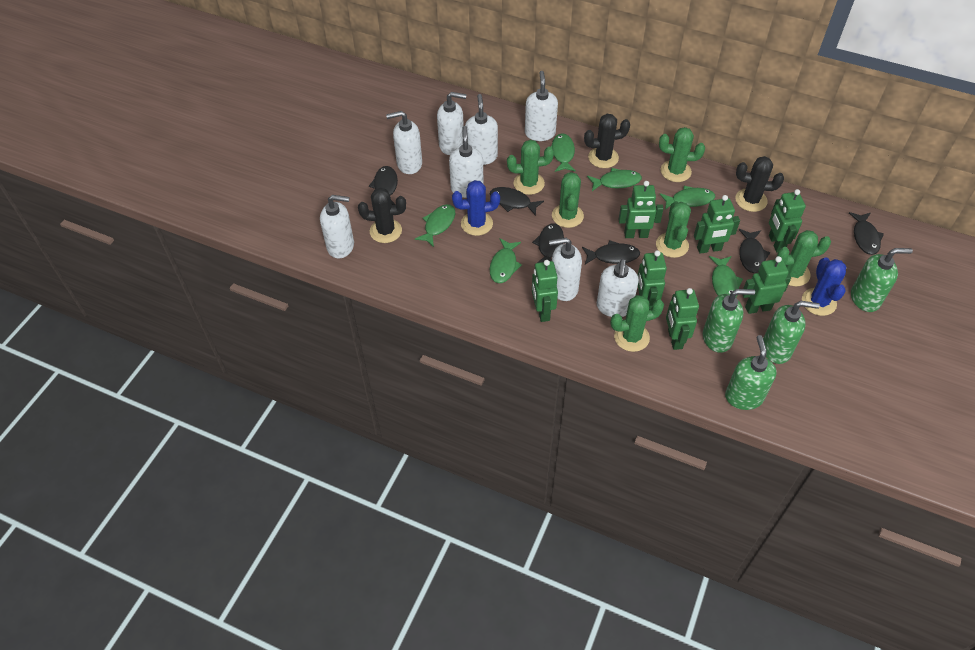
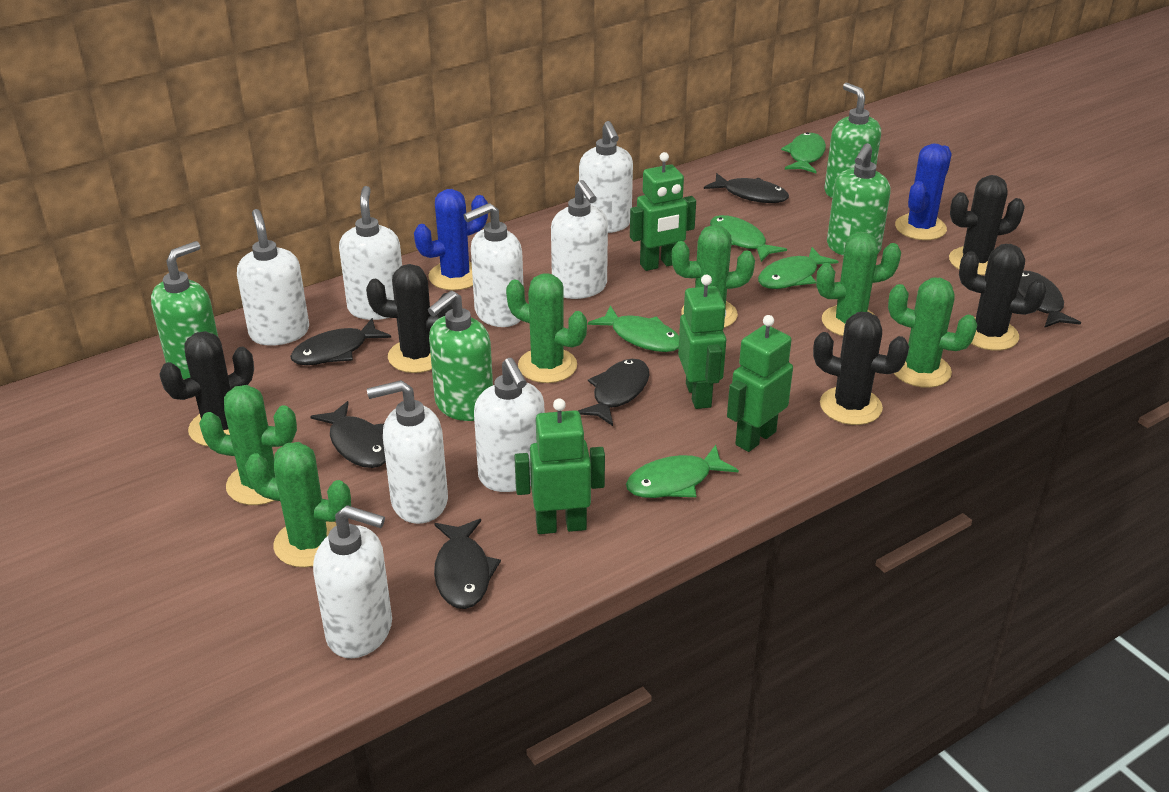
black cactus: 3 -> 5
green fish: 6 -> 5
green robot: 7 -> 4

